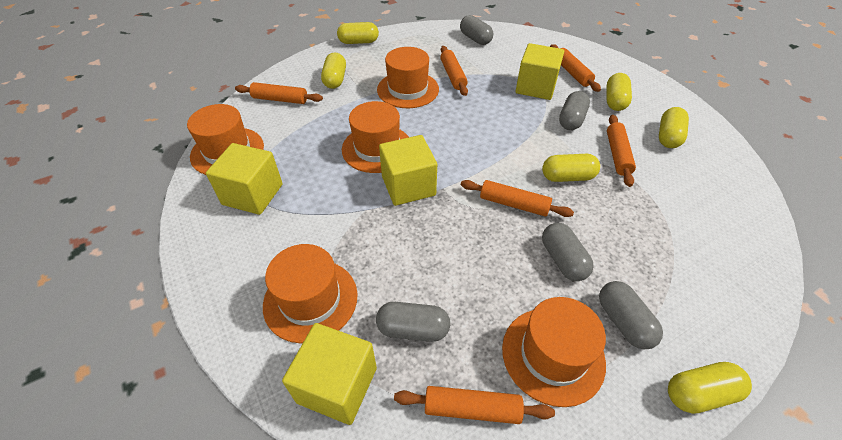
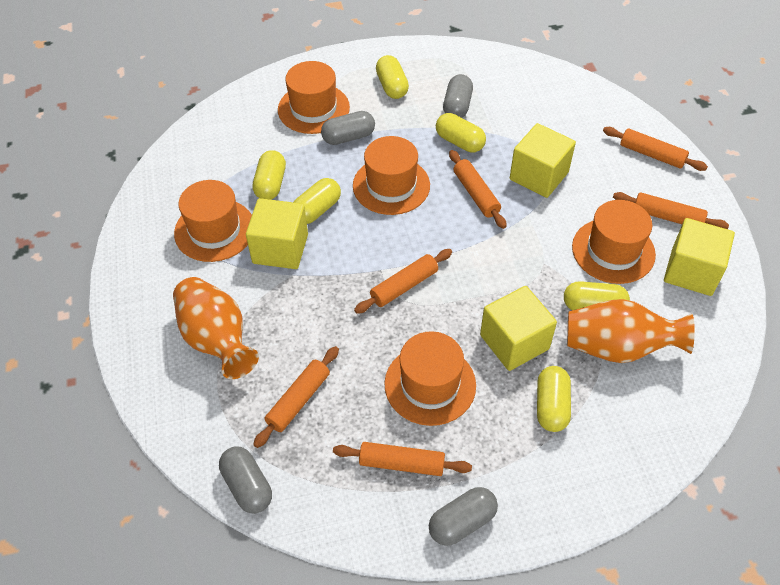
grey capsule: 5 -> 4
orange vase: 0 -> 2

